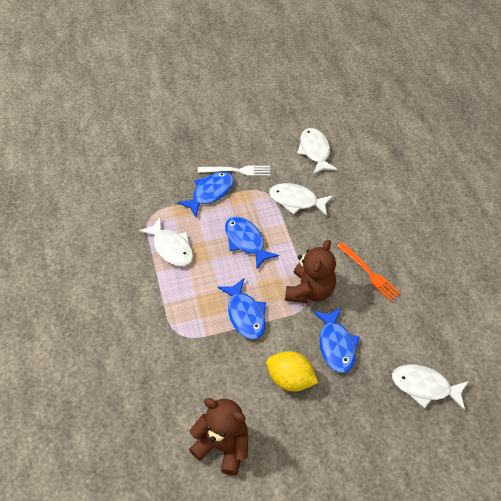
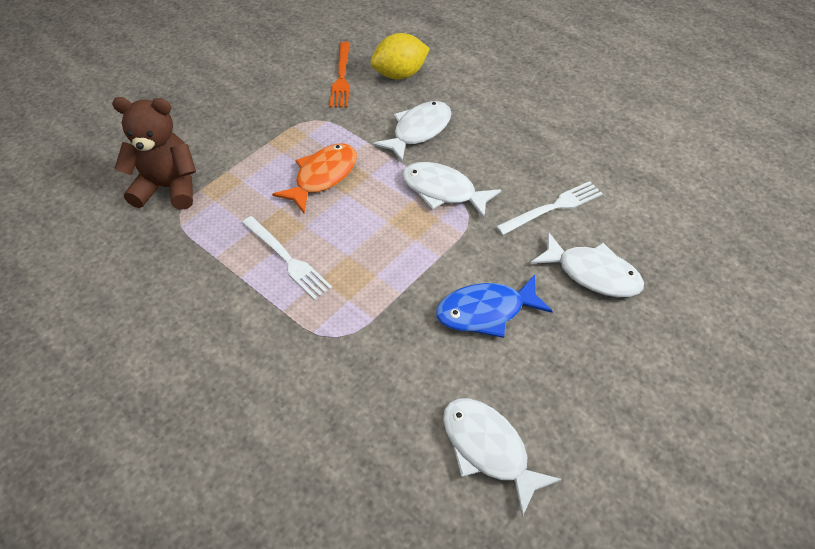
blue fish: 4 -> 1
brown teddy bear: 2 -> 1
orange fish: 0 -> 1
white fork: 1 -> 2

